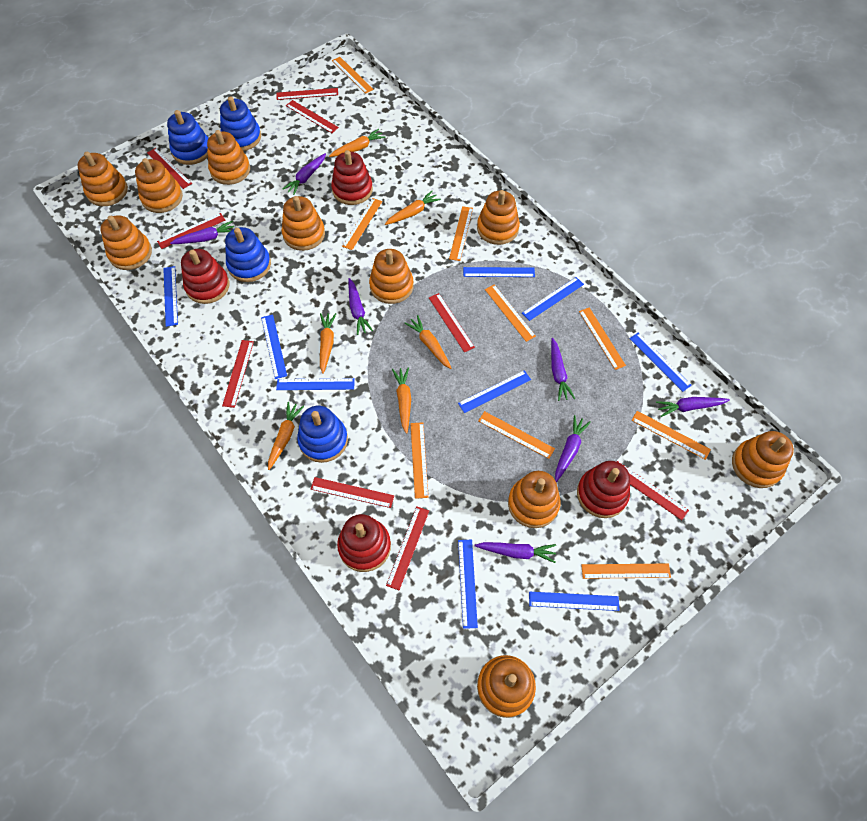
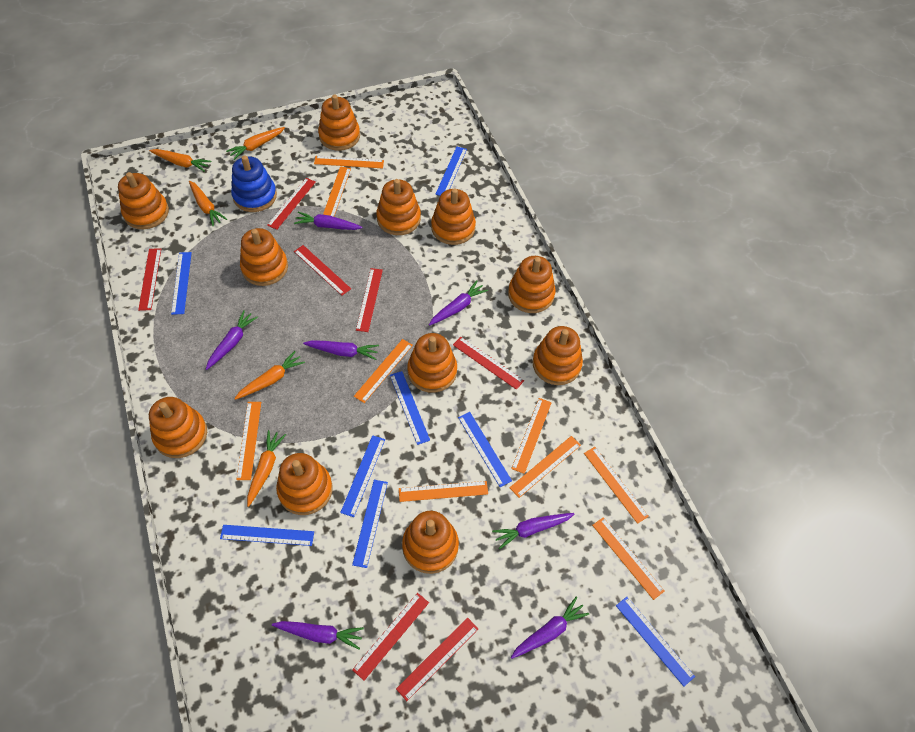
blue ruler: 9 -> 8
blue stacking toy: 4 -> 1
orange carrot: 6 -> 5
orange stacking toy: 10 -> 11
red ruler: 9 -> 7
red stacking toy: 4 -> 0

